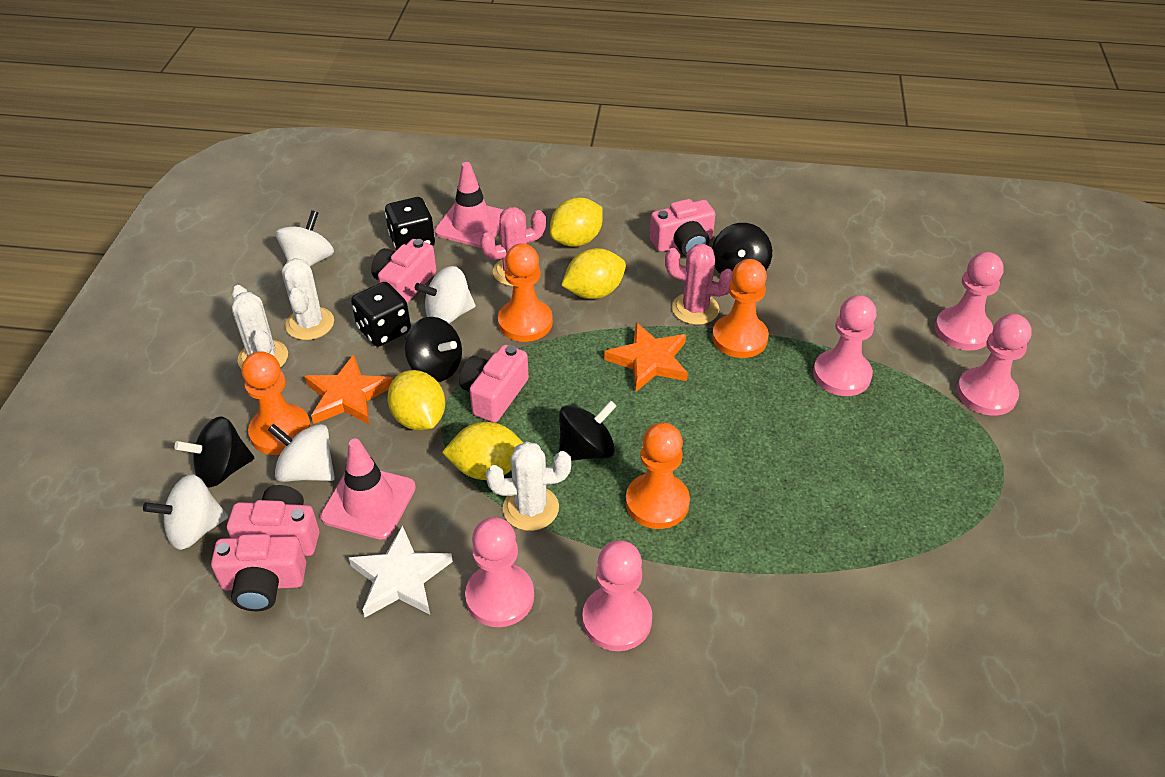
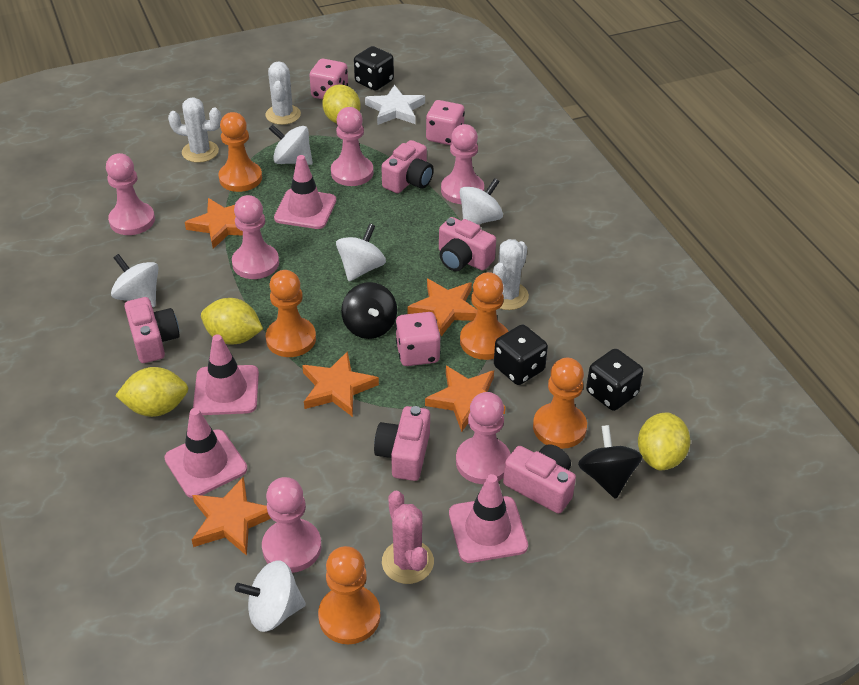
black dice: 2 -> 3
black spinning top: 4 -> 2
orange pawn: 4 -> 5
orange star: 2 -> 5
pink cactus: 2 -> 1
pink dice: 0 -> 3
pink pawn: 5 -> 6
pink traffic cone: 2 -> 4
white spinning top: 4 -> 5

